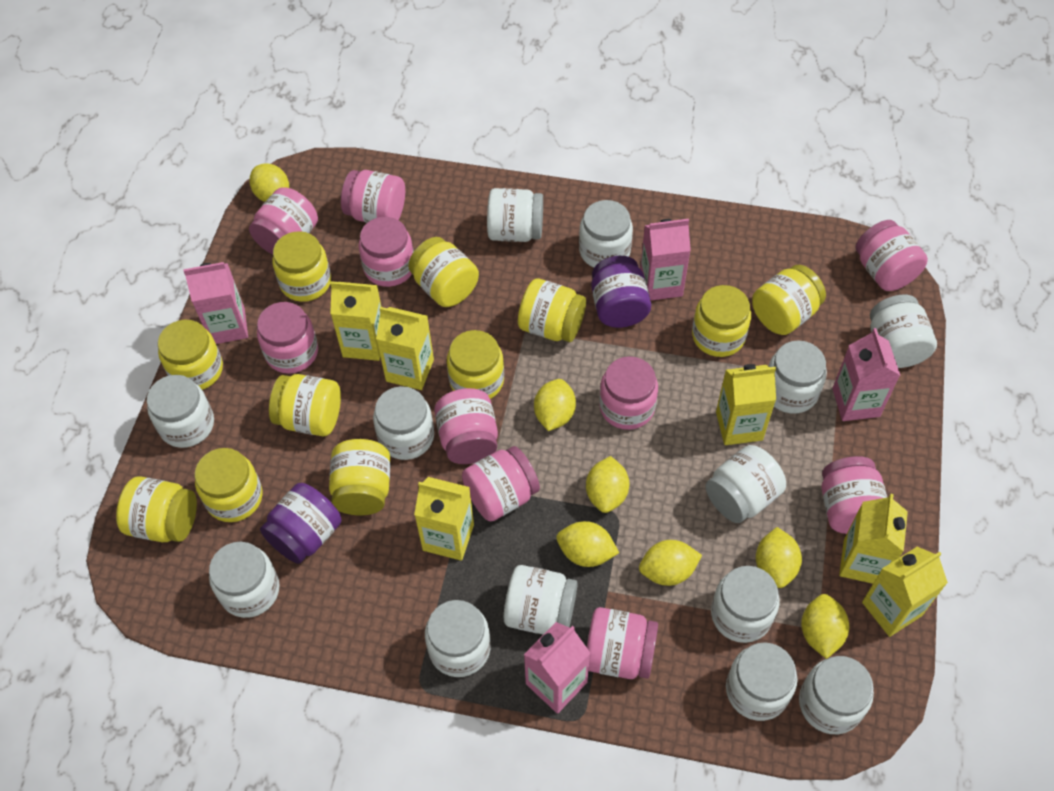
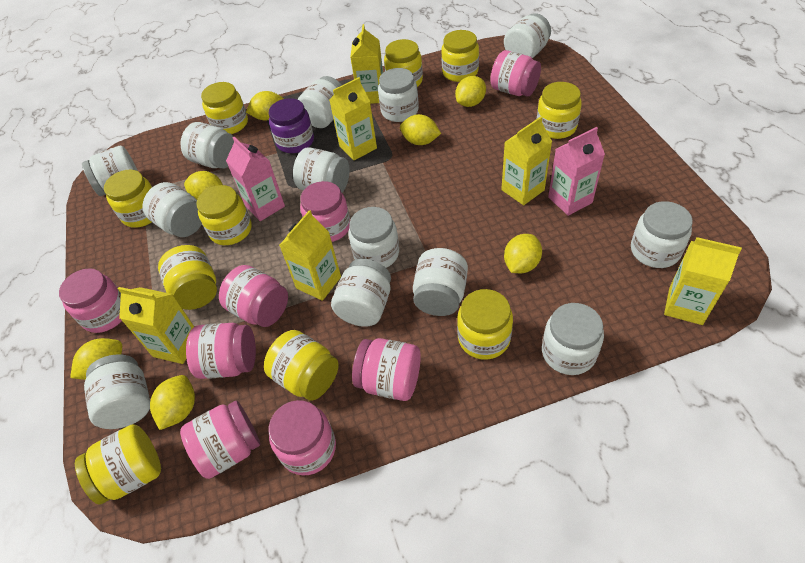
pink carton: 4 -> 2
pink jar: 10 -> 8
purple jar: 2 -> 1
yellow jar: 11 -> 10

